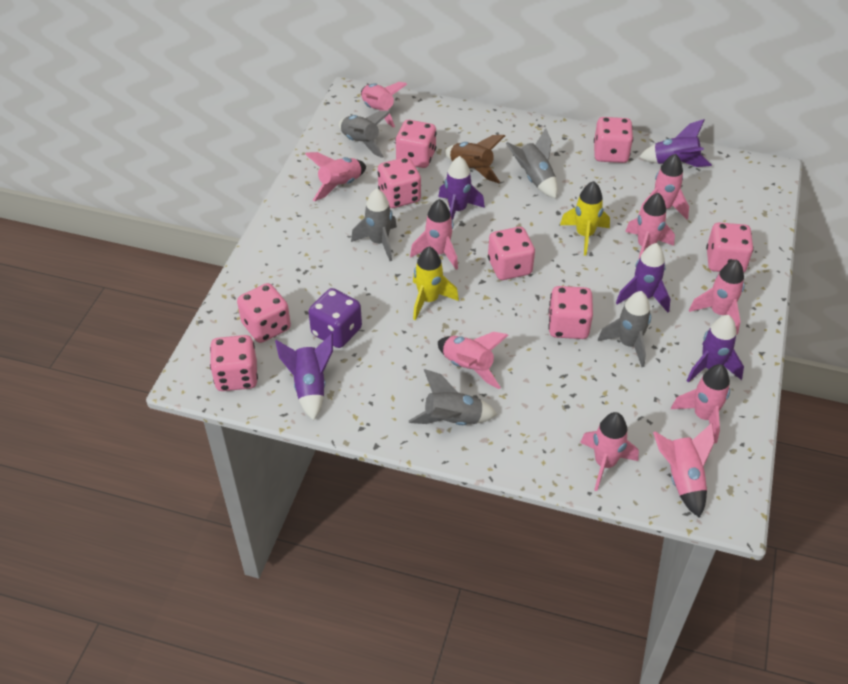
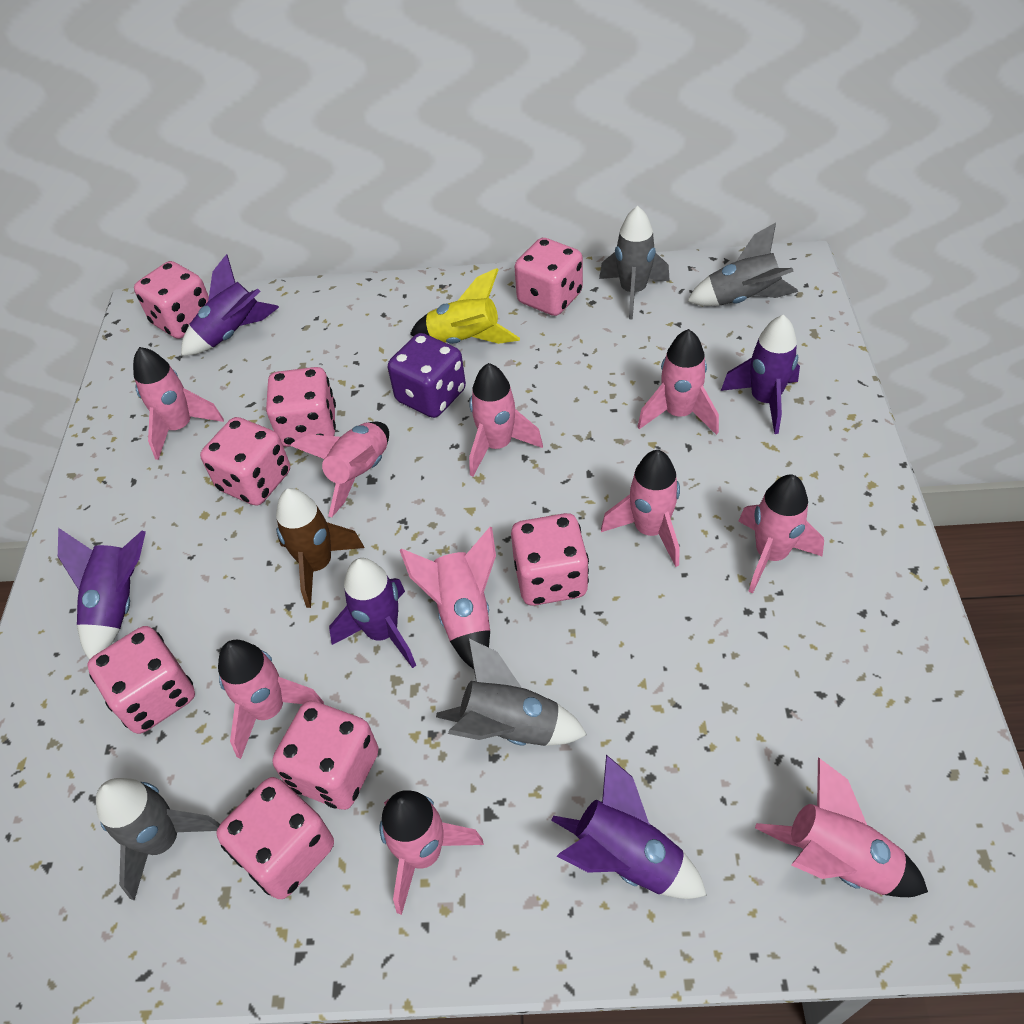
grey rocket: 5 -> 4
yellow rocket: 2 -> 1

